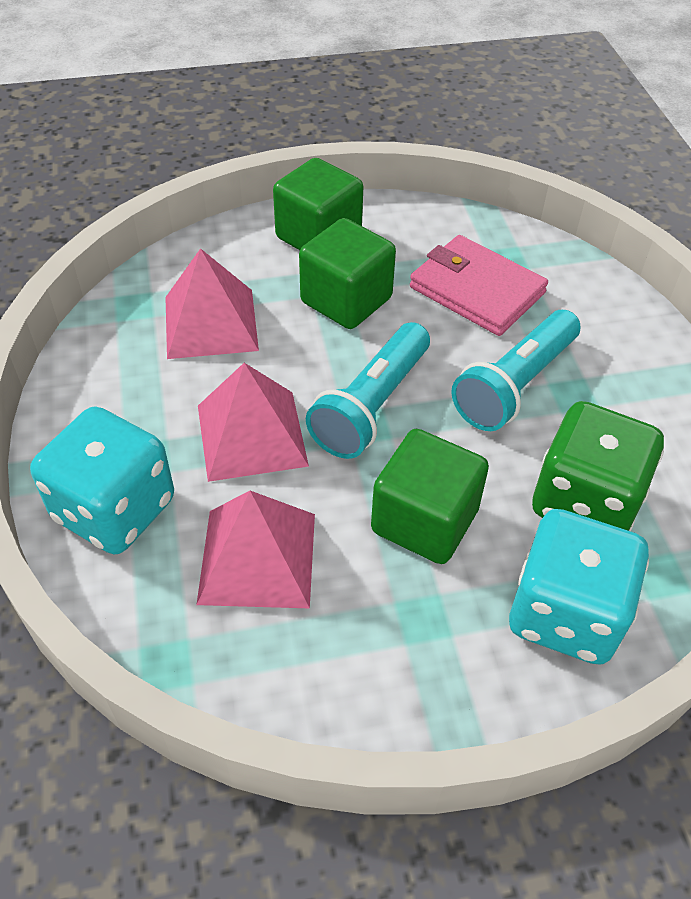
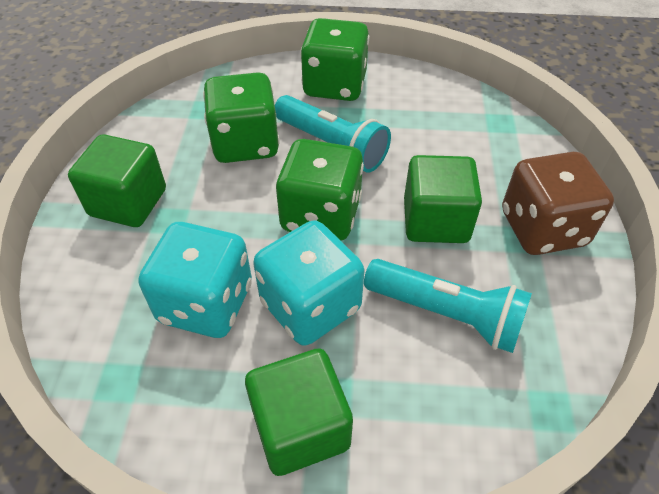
brown dice: 0 -> 1
green dice: 1 -> 3
pink pyramid: 3 -> 0
pink wallet: 1 -> 0

